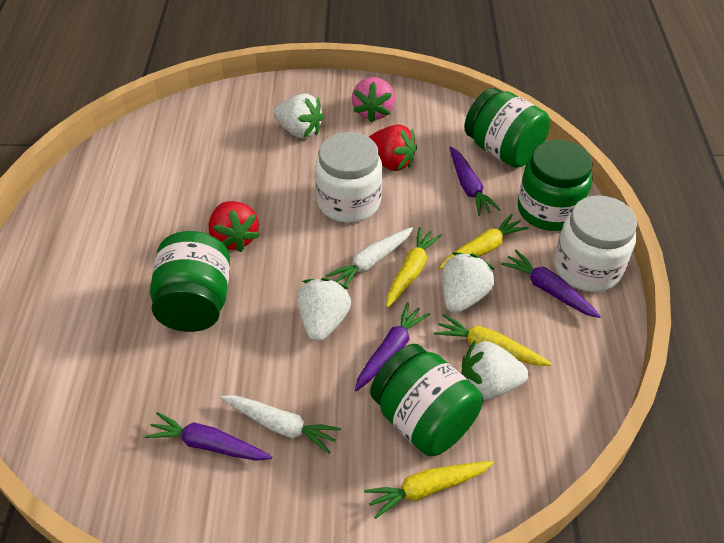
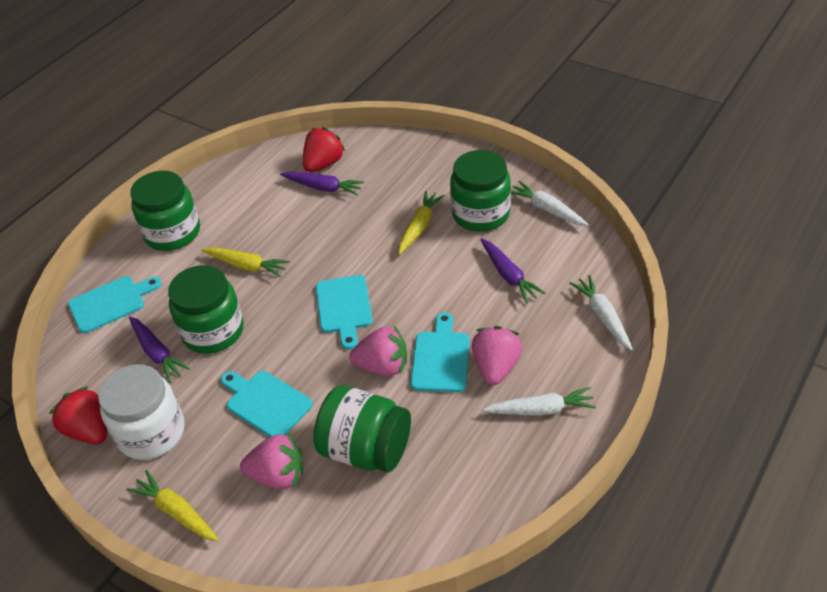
pink strawberry: 1 -> 3
purple carrot: 4 -> 3
turquoise cutting board: 0 -> 4
white carrot: 2 -> 3
white jar: 2 -> 1
white strawberry: 4 -> 0
yellow carrot: 4 -> 3

